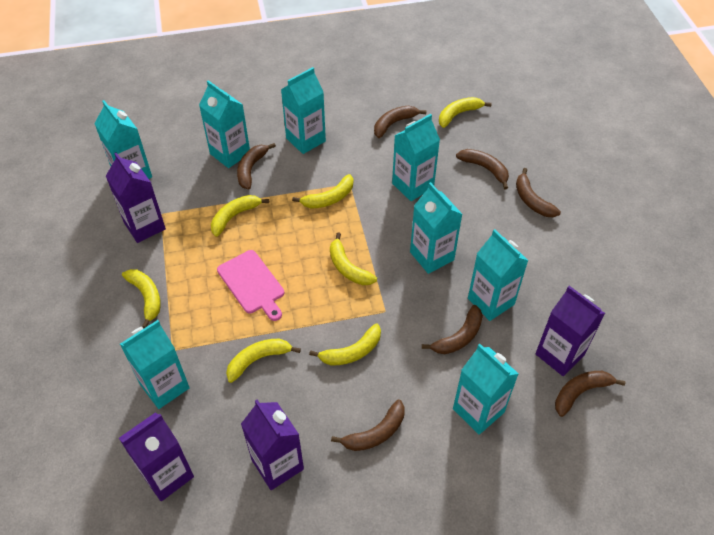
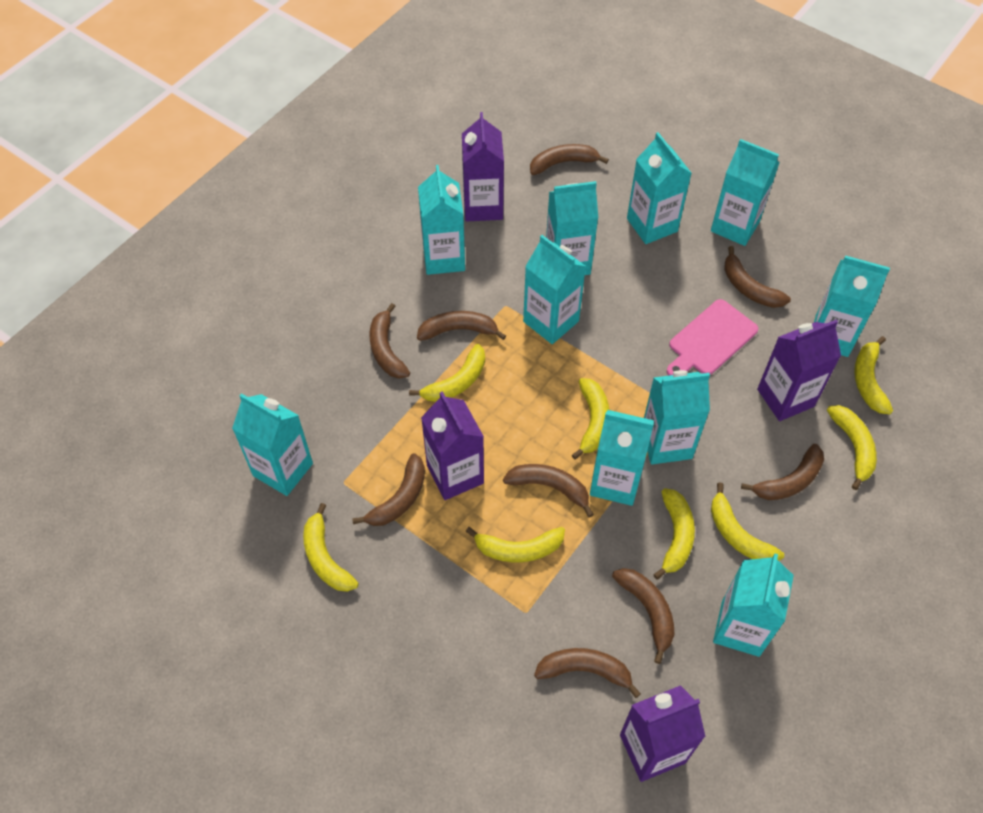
brown banana: 7 -> 9
turquoise carton: 8 -> 10
yellow banana: 7 -> 8

